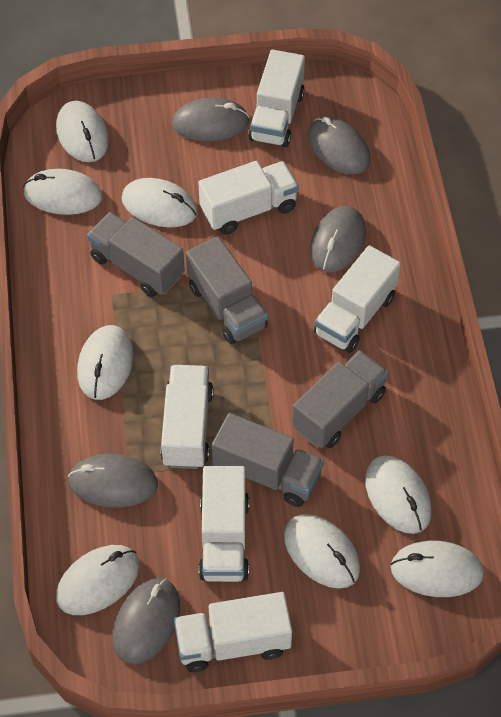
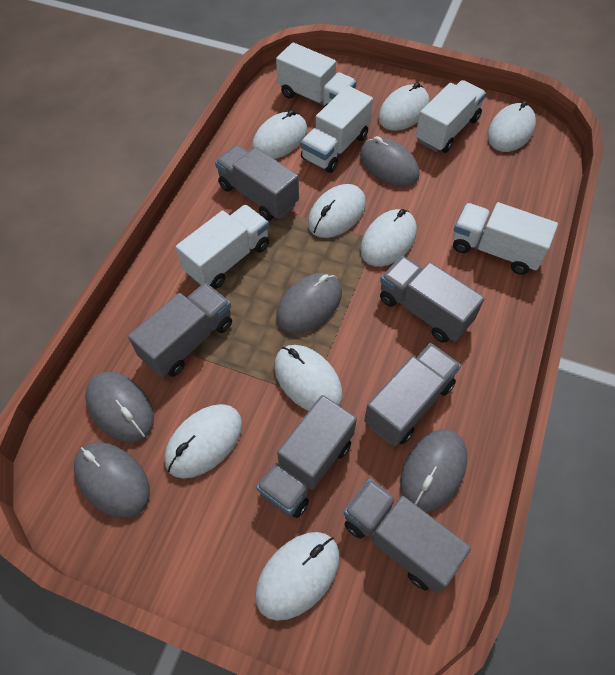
grey truck: 4 -> 6
white truck: 6 -> 5

